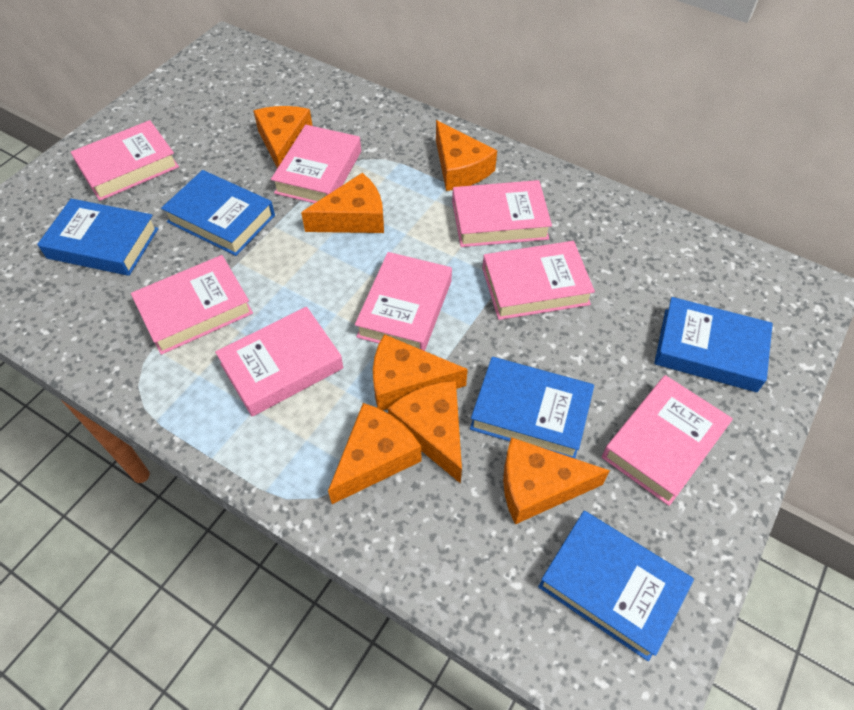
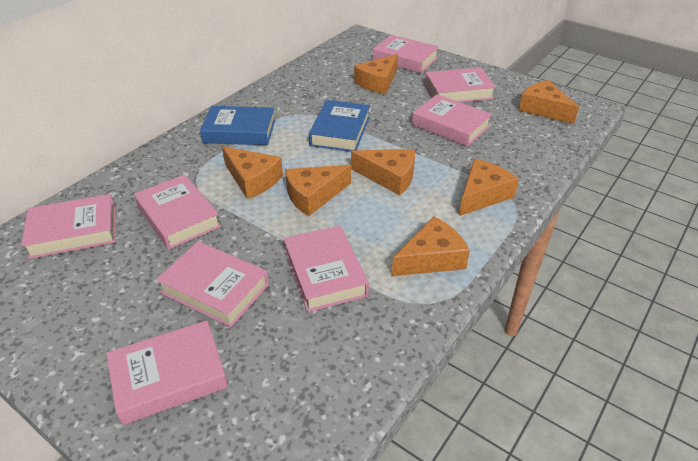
blue book: 5 -> 2

